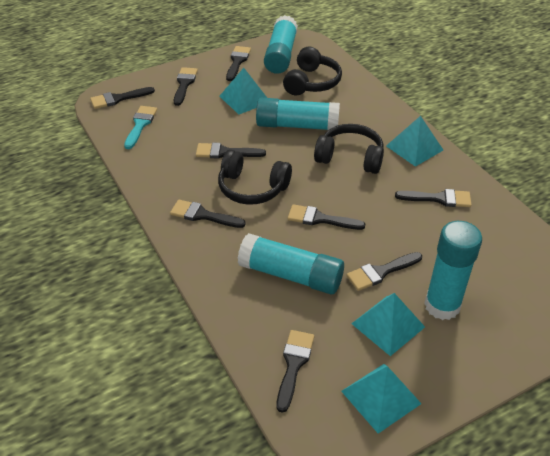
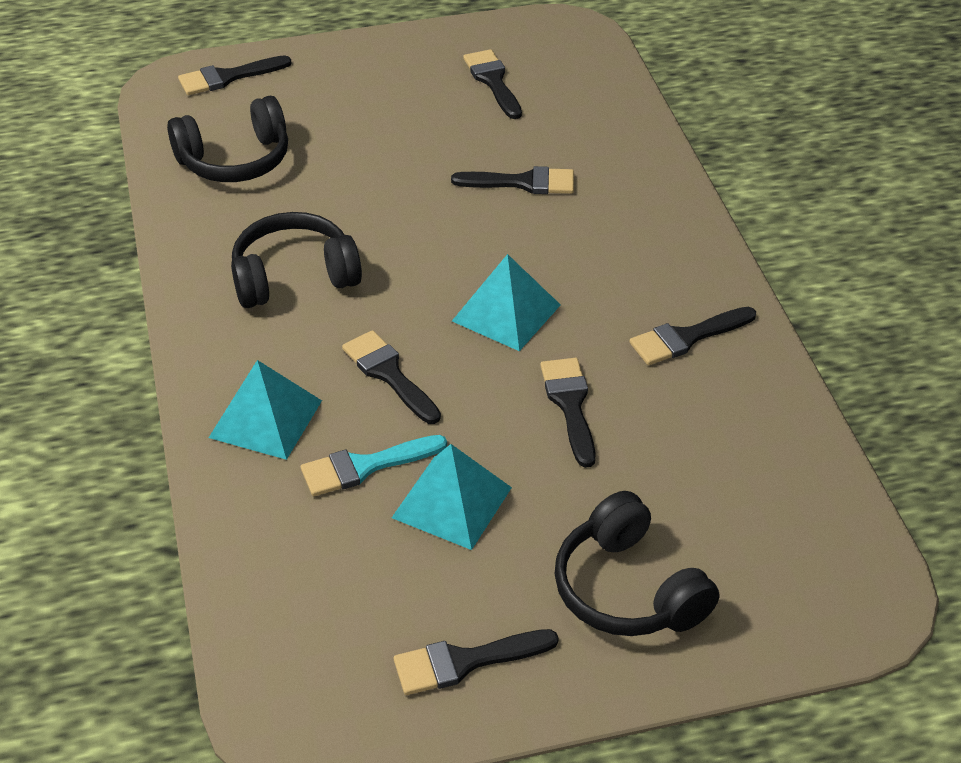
black brush: 9 -> 7
turquoise glue stick: 4 -> 0
turquoise pyramid: 4 -> 3

